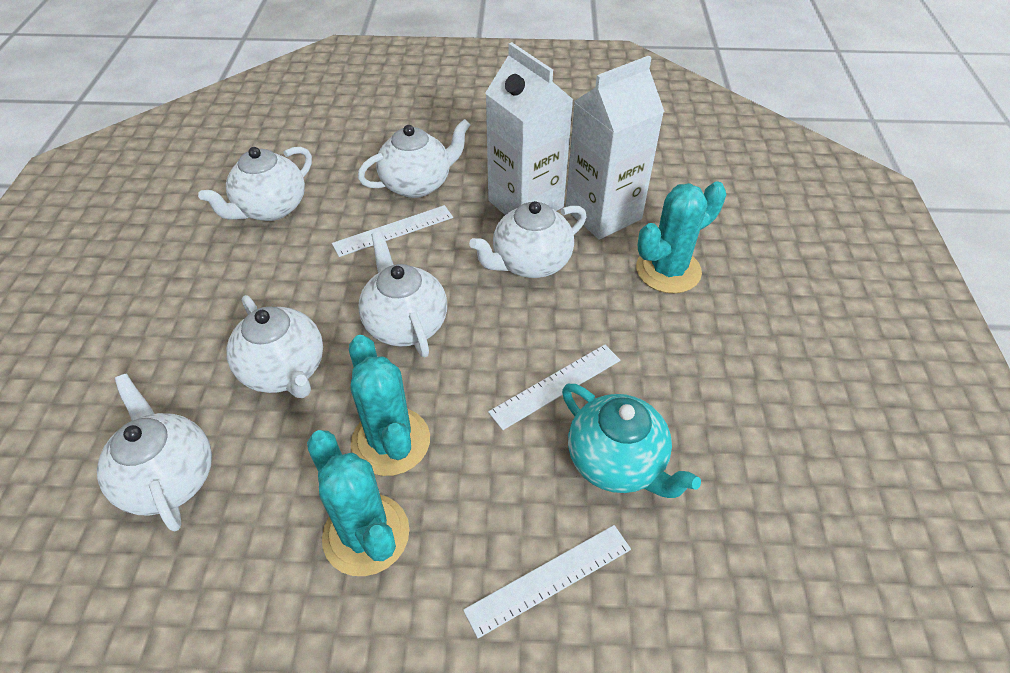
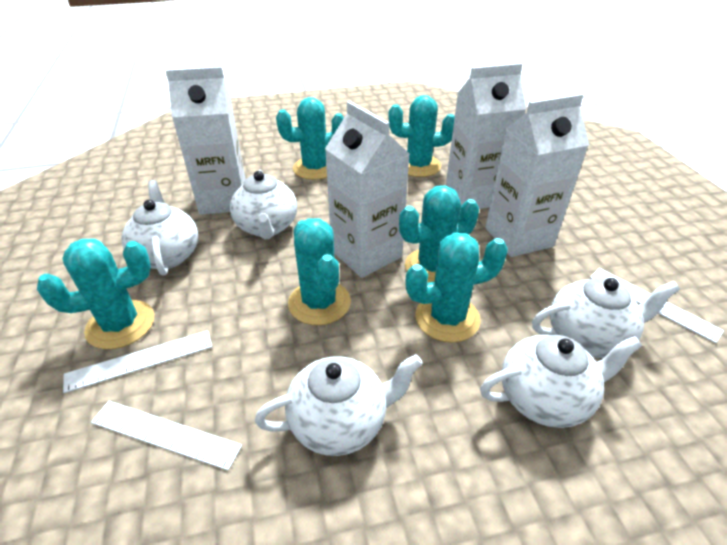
turquoise cactus: 3 -> 6
turquoise teapot: 1 -> 0
white carton: 2 -> 4
white teapot: 6 -> 5

